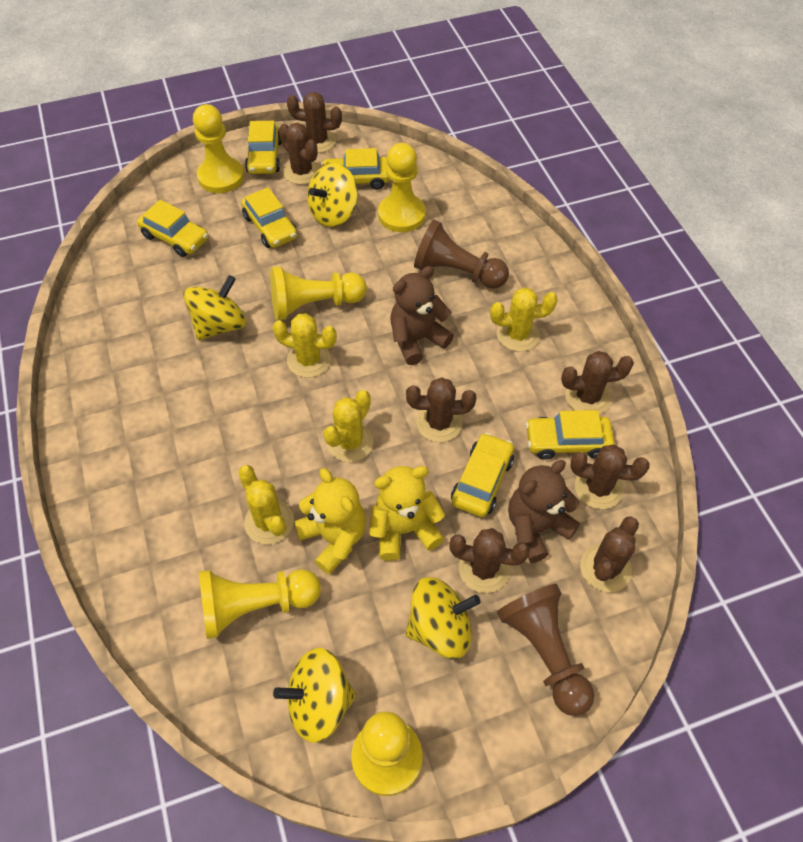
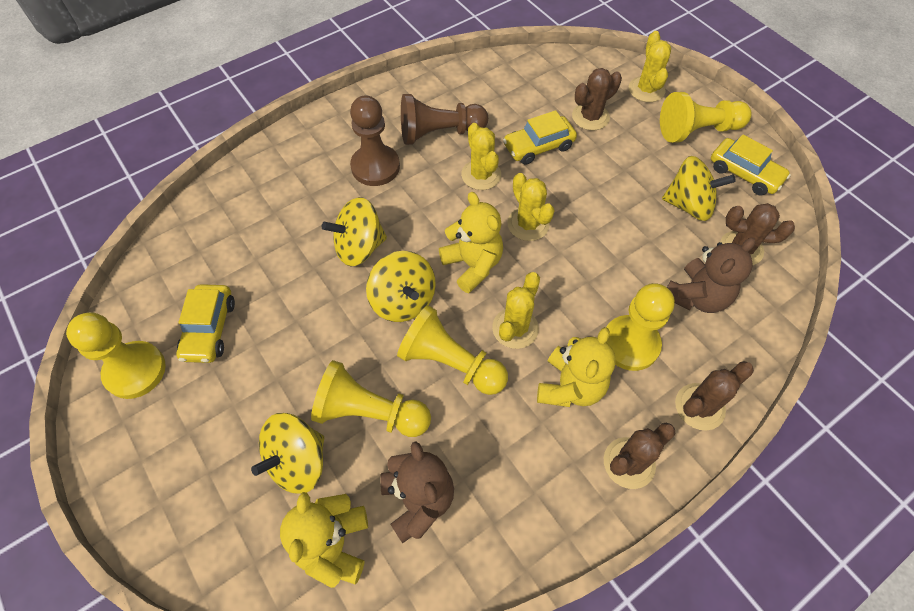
brown cactus: 7 -> 4
yellow car: 6 -> 3
yellow teddy bear: 2 -> 3

